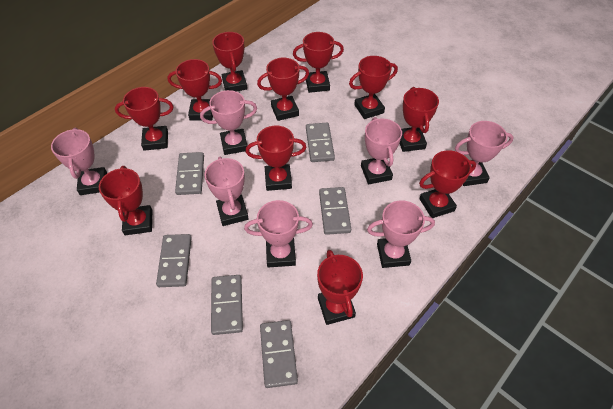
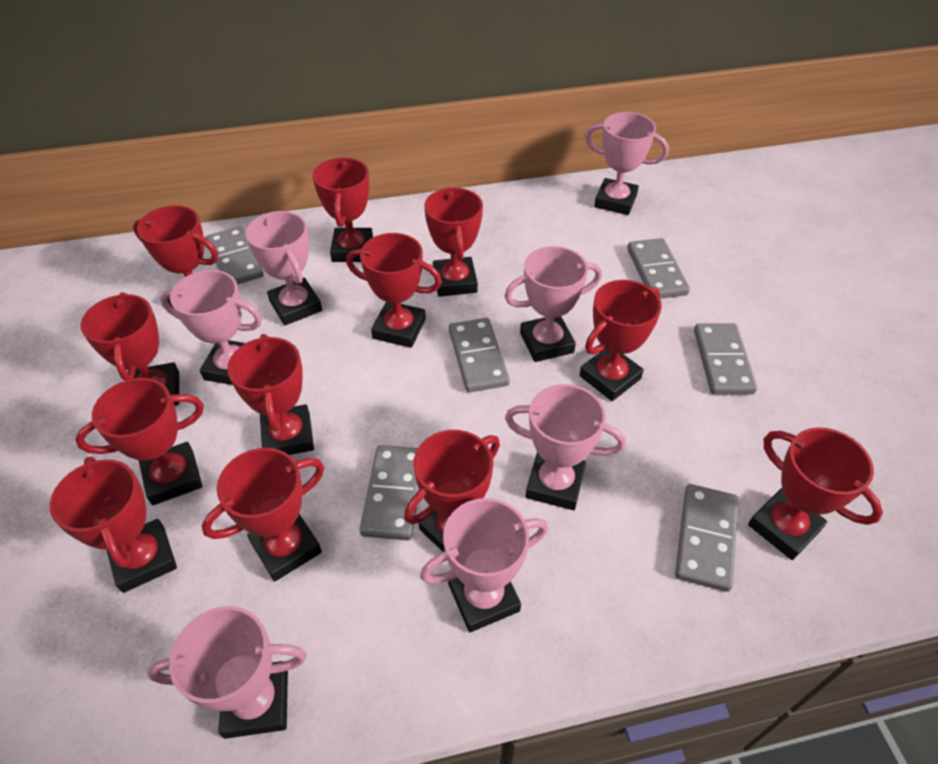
red trophy: 11 -> 12

